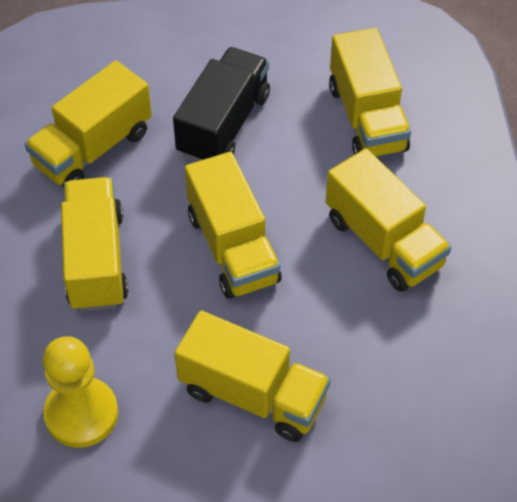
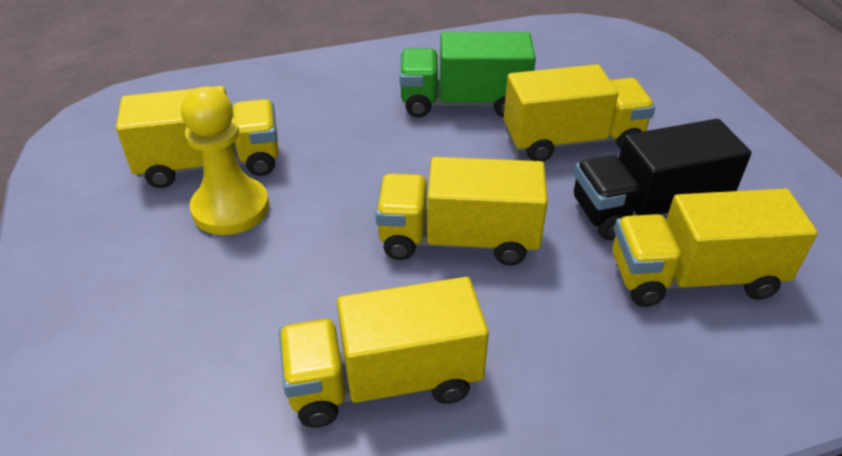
green truck: 0 -> 1
yellow truck: 6 -> 5

